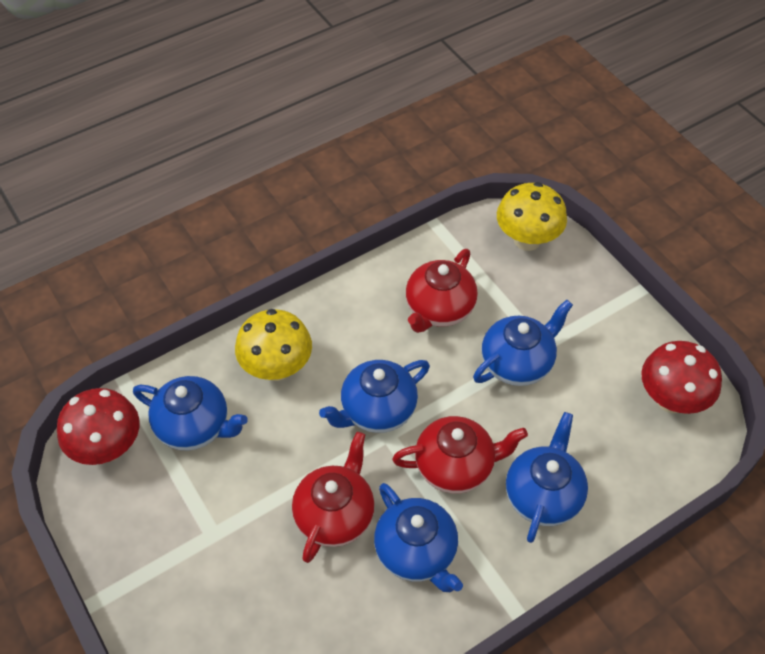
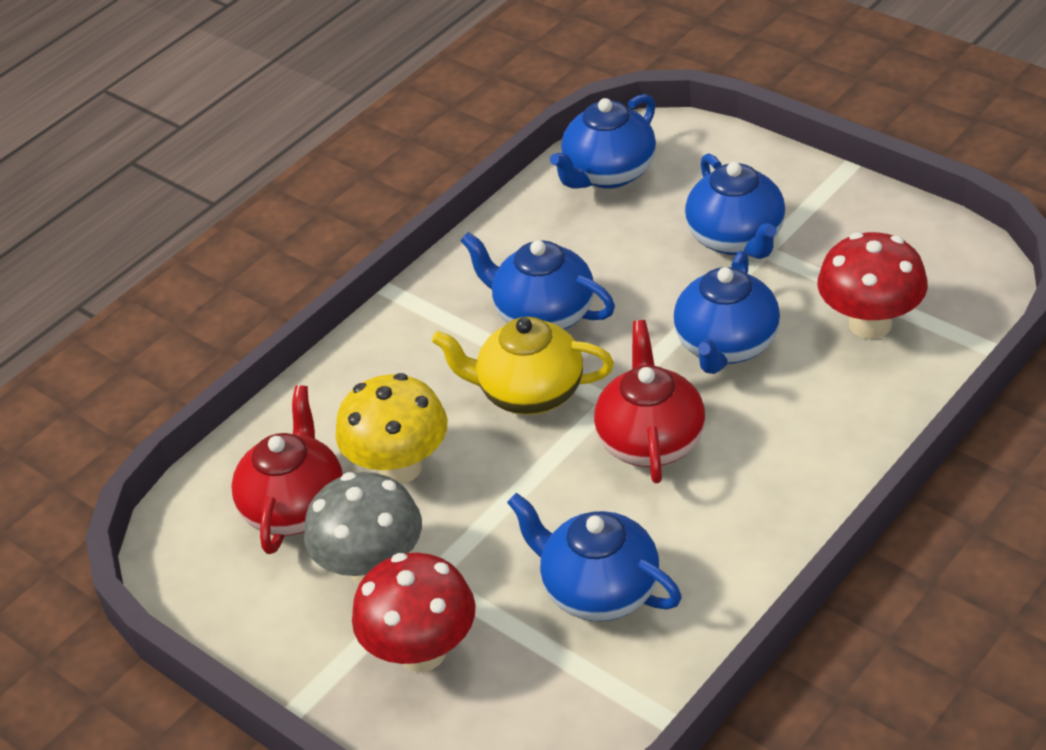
grey mushroom: 0 -> 1
red teapot: 3 -> 2
yellow mushroom: 2 -> 1
yellow teapot: 0 -> 1

